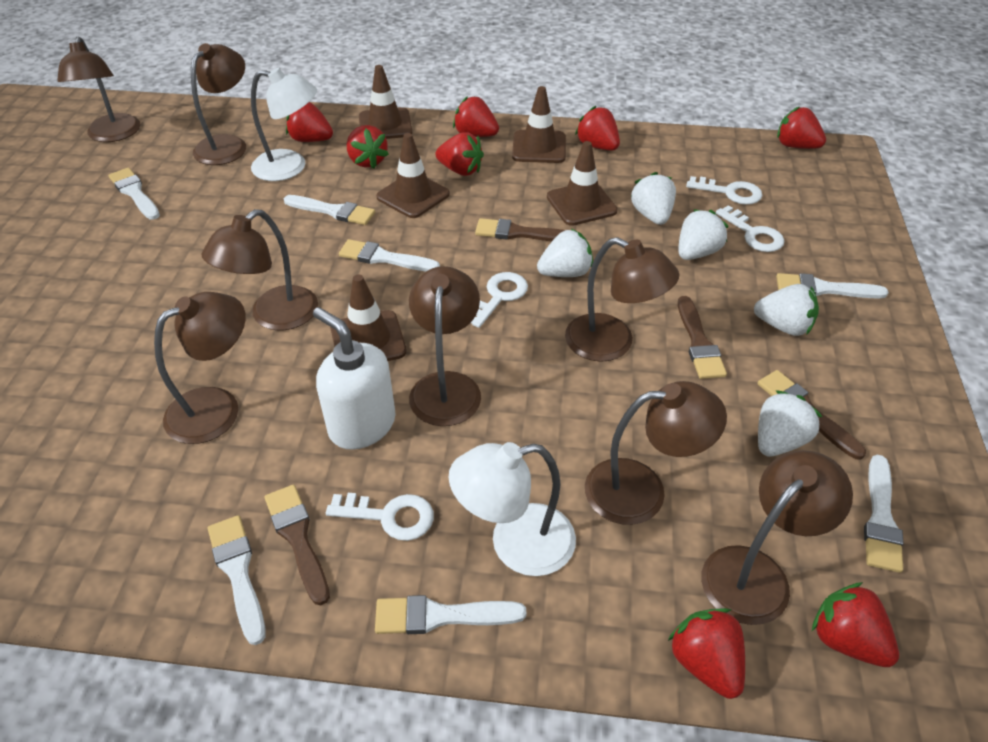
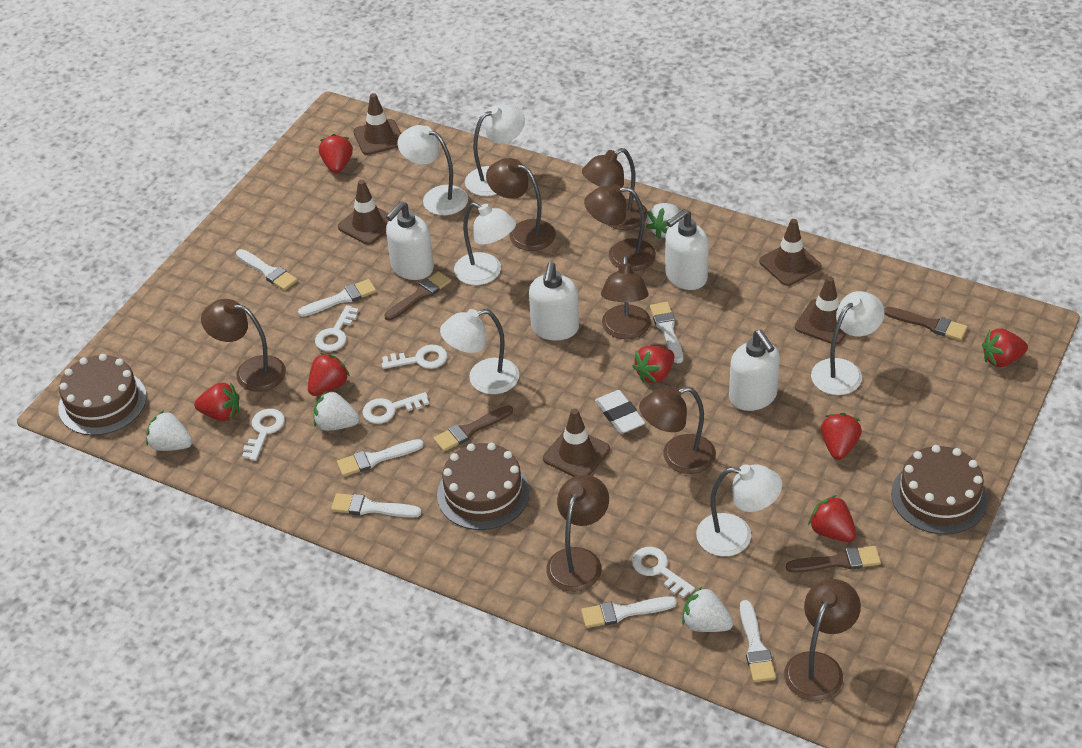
brown cake: 0 -> 3
red strawberry: 8 -> 7
white eraser: 0 -> 1
white key: 4 -> 5
white lamp: 2 -> 6
white soap dispenser: 1 -> 4
white strawberry: 5 -> 4

